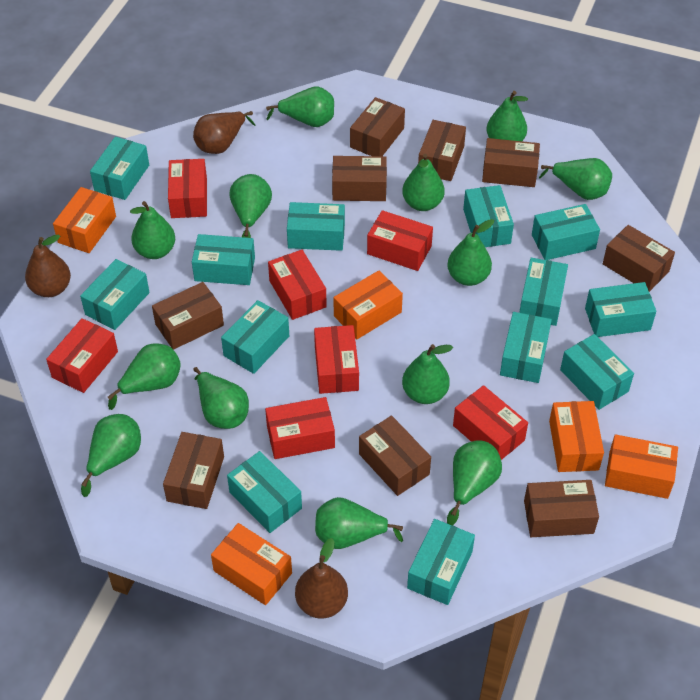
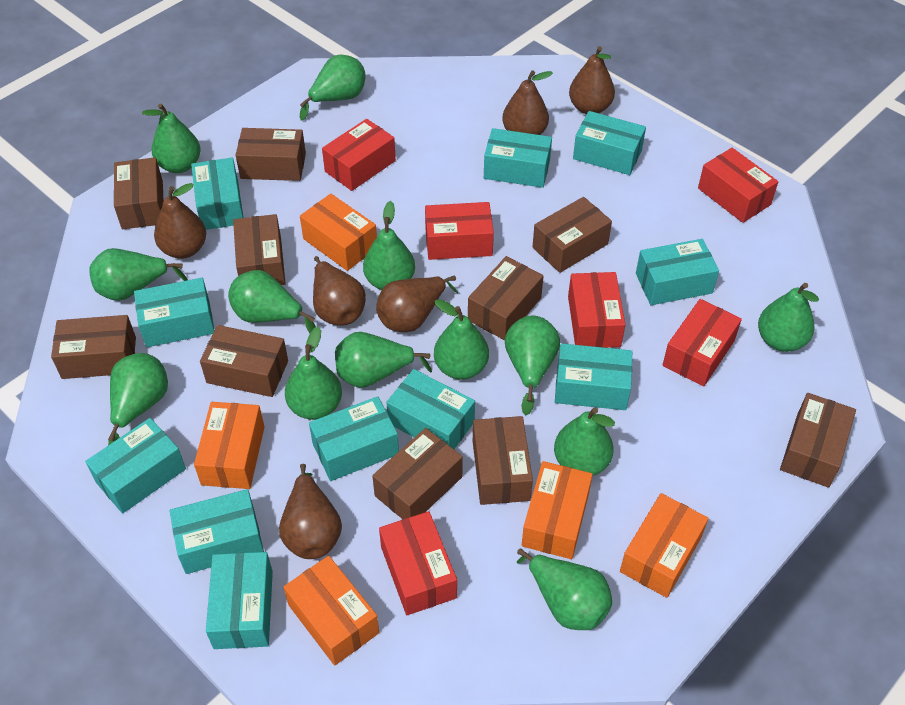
brown box: 9 -> 10
brown pear: 3 -> 6
red box: 7 -> 6
turquoise box: 13 -> 11

